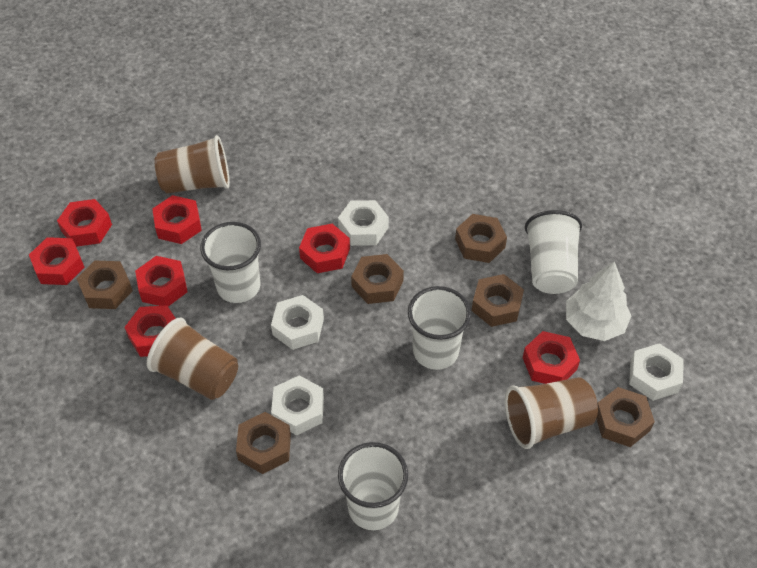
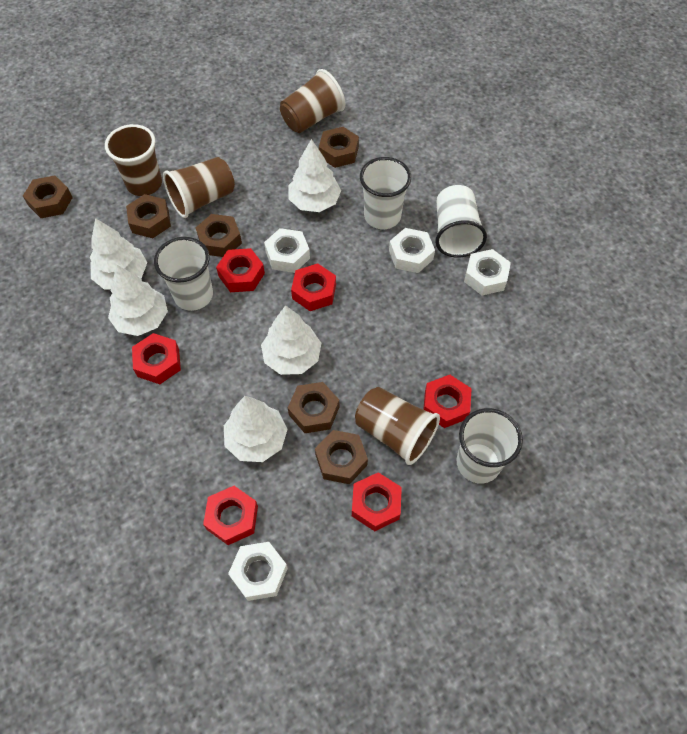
brown cup: 3 -> 4
red nut: 7 -> 6
white tree: 1 -> 5

